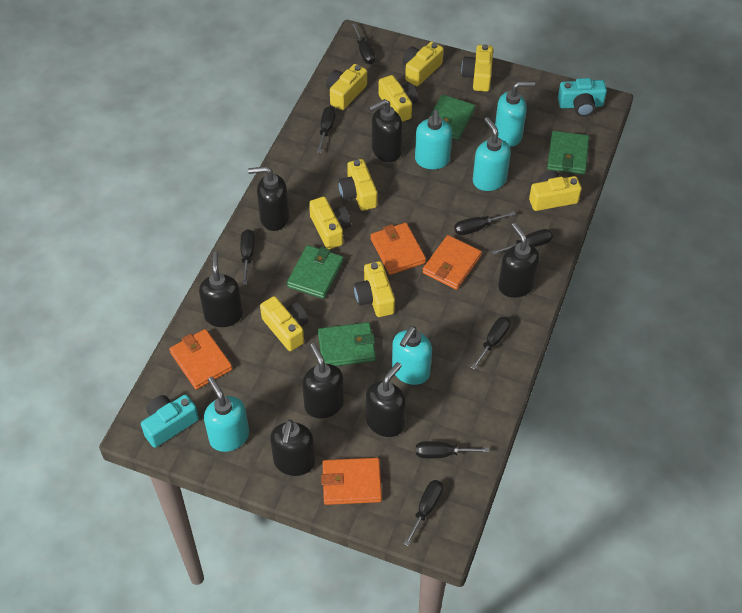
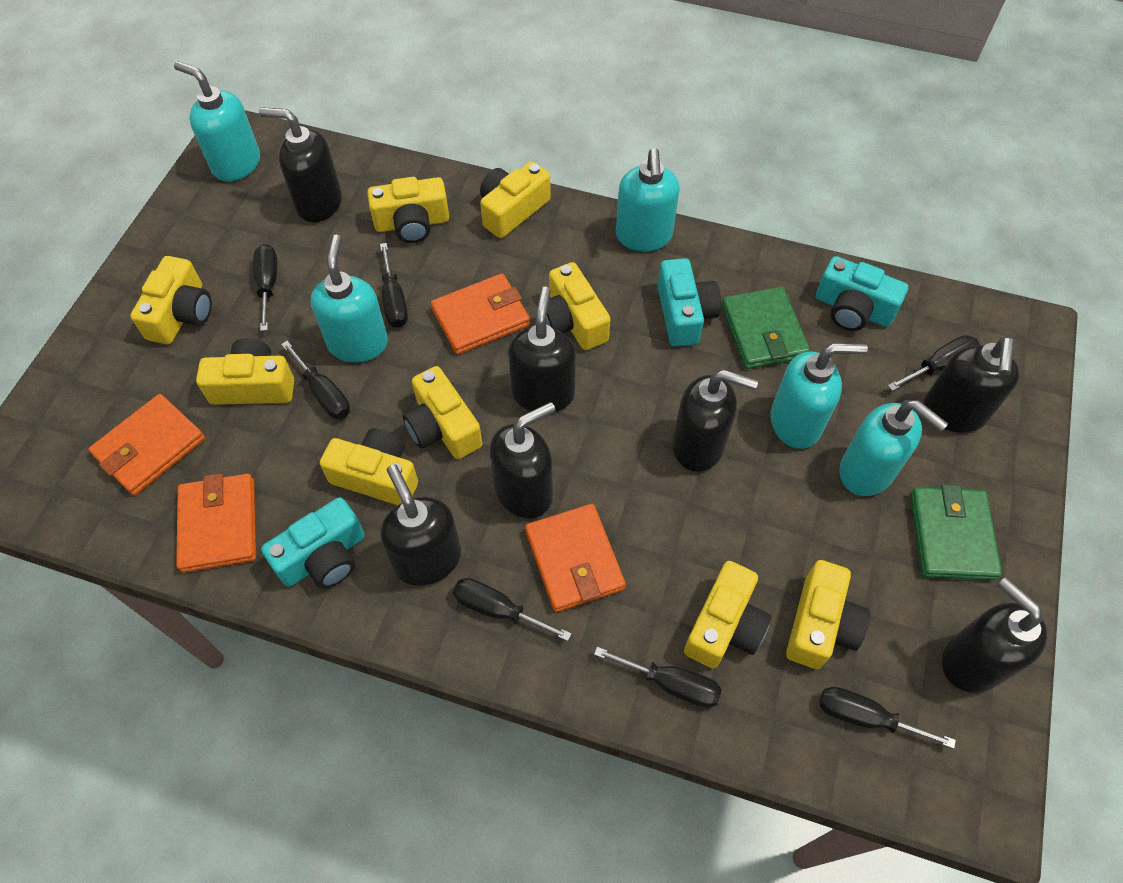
black screwdriver: 8 -> 7
green wallet: 4 -> 2
turquoise camera: 2 -> 3

